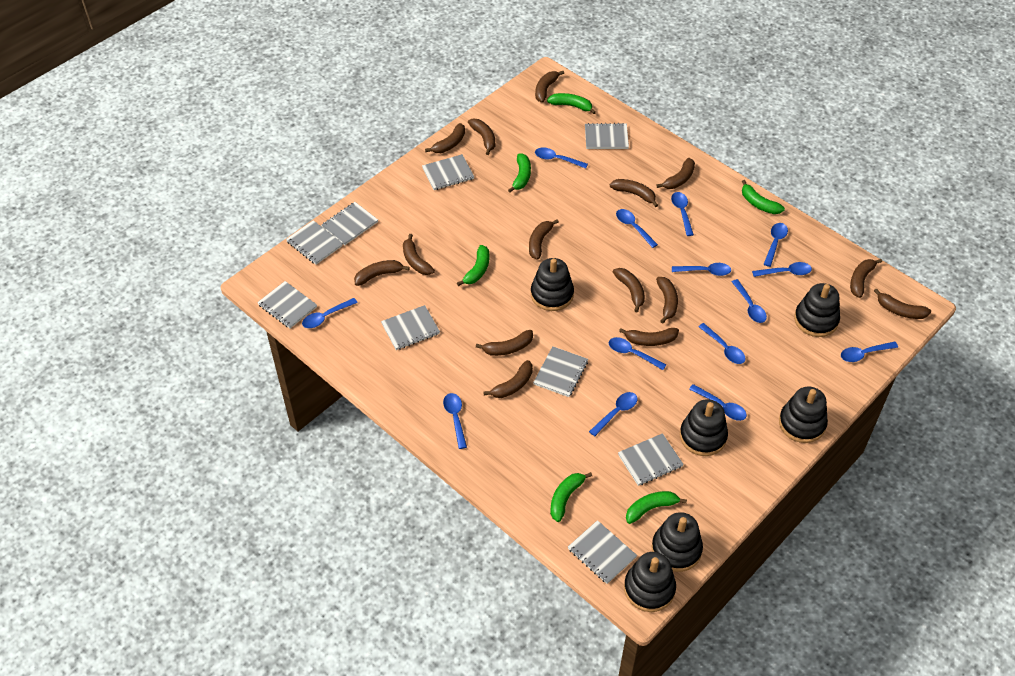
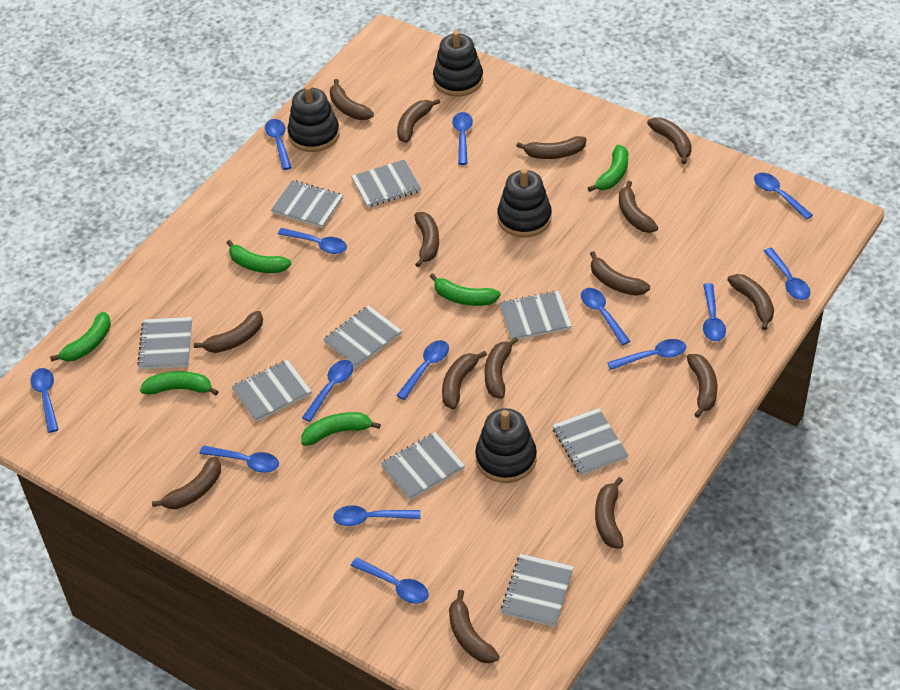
black stacking toy: 6 -> 4

